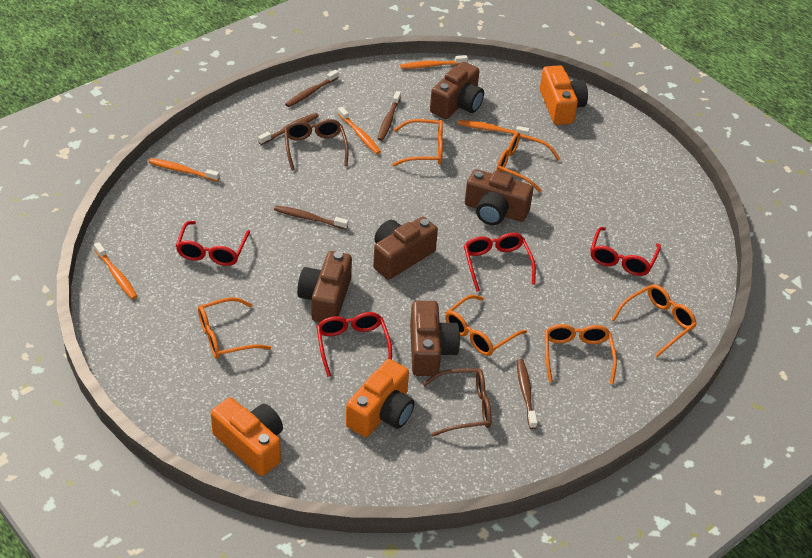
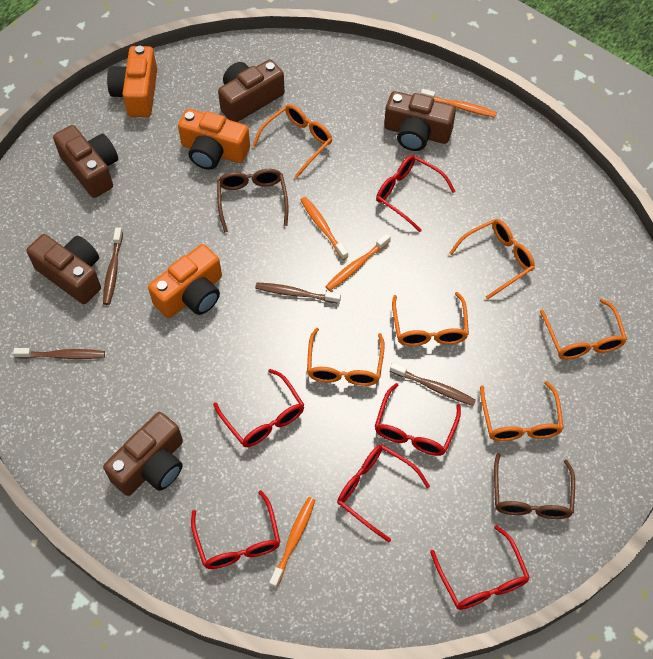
brown toothbrush: 5 -> 4
orange toothbrush: 5 -> 4
red glasses: 4 -> 6

